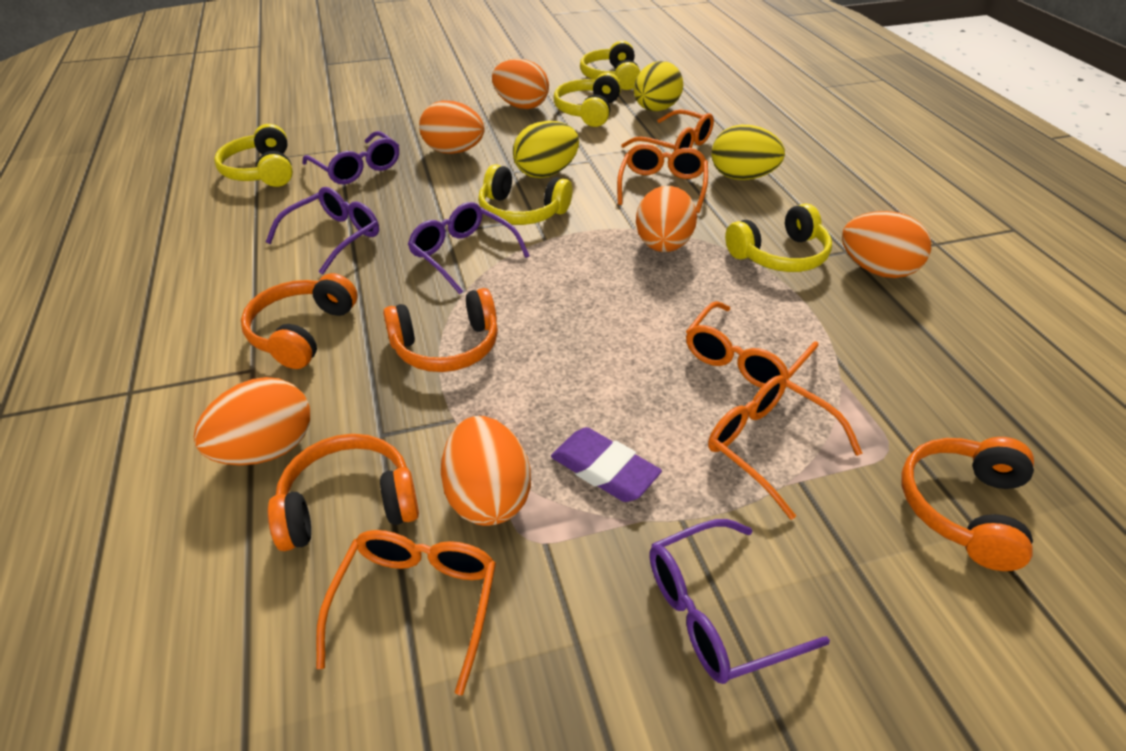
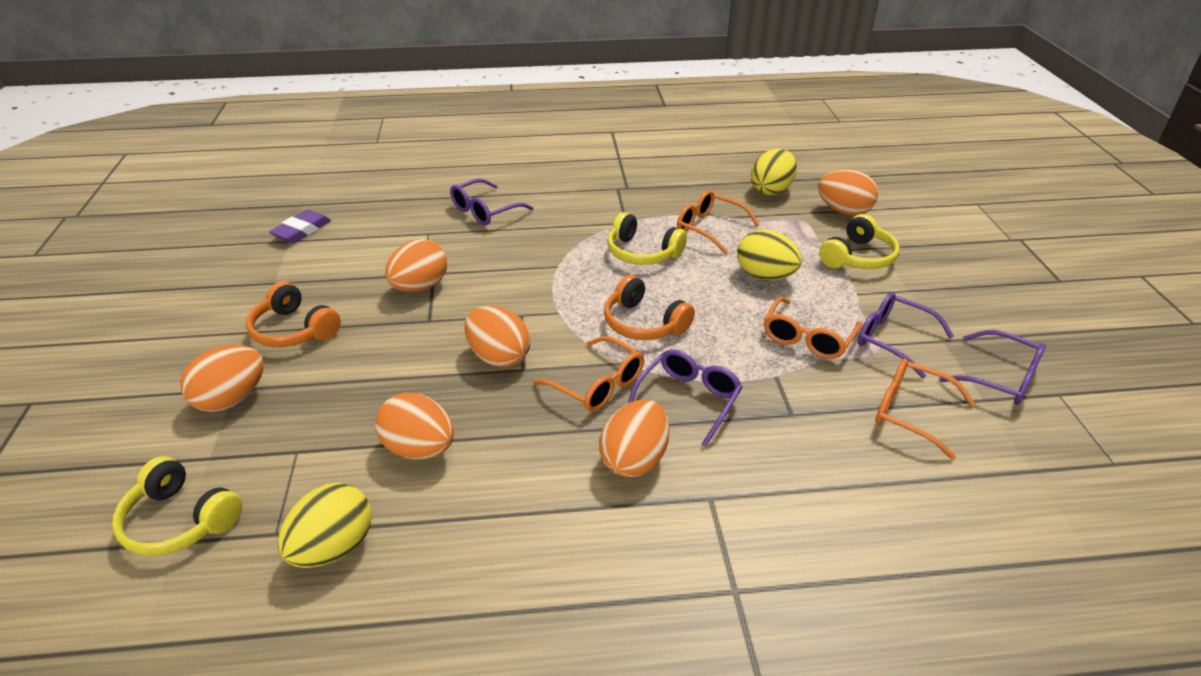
orange glasses: 5 -> 4
orange headphones: 4 -> 2
yellow headphones: 5 -> 3

